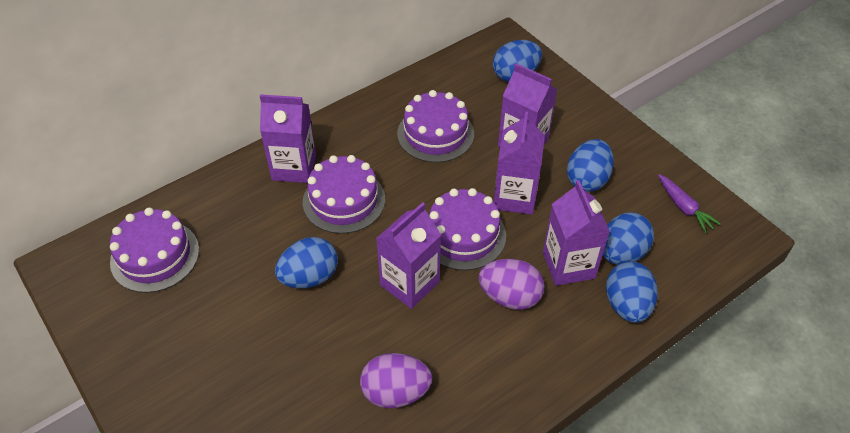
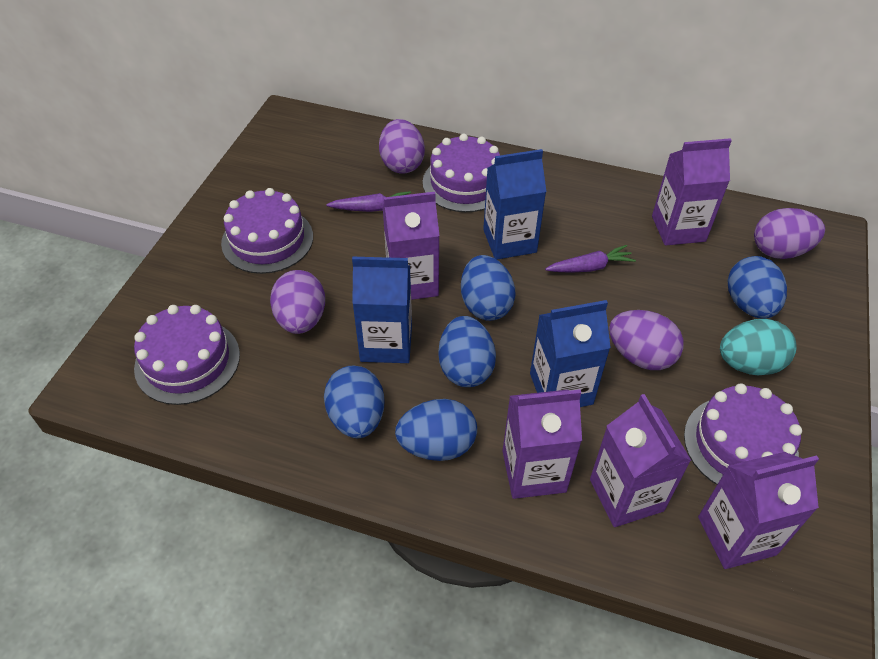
blue carton: 0 -> 3
purple carrot: 1 -> 2
purple egg: 2 -> 4
turquoise egg: 0 -> 1

